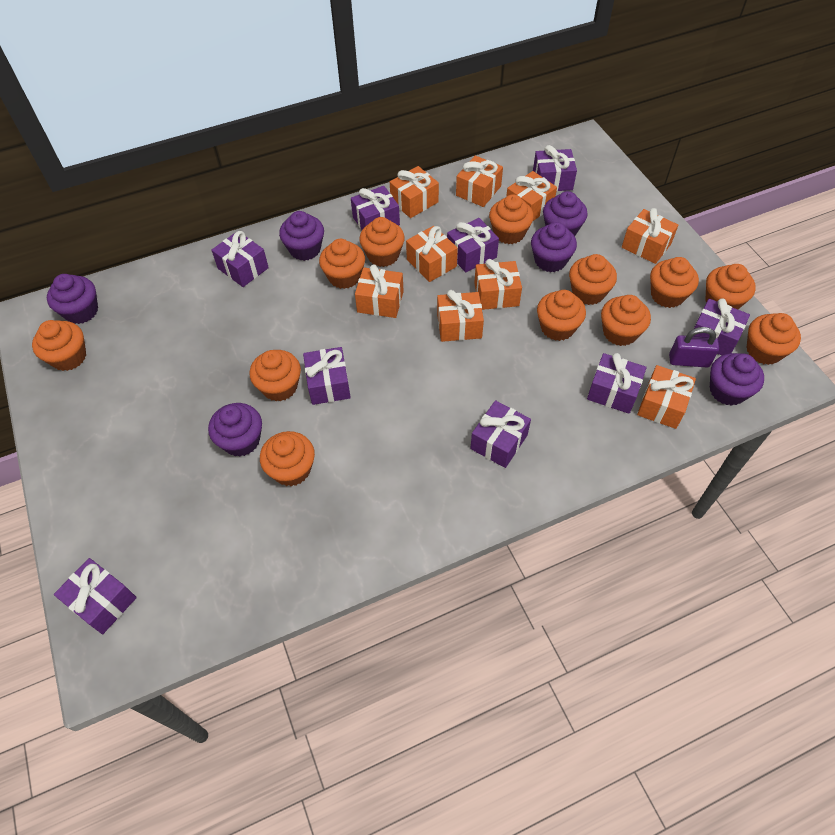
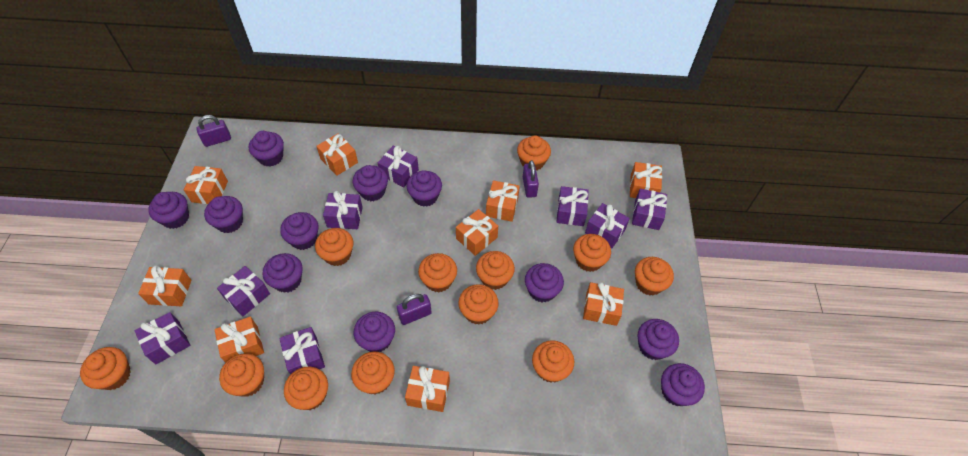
purple cupcake: 6 -> 11
purple gift: 9 -> 8
purple padlock: 1 -> 3

